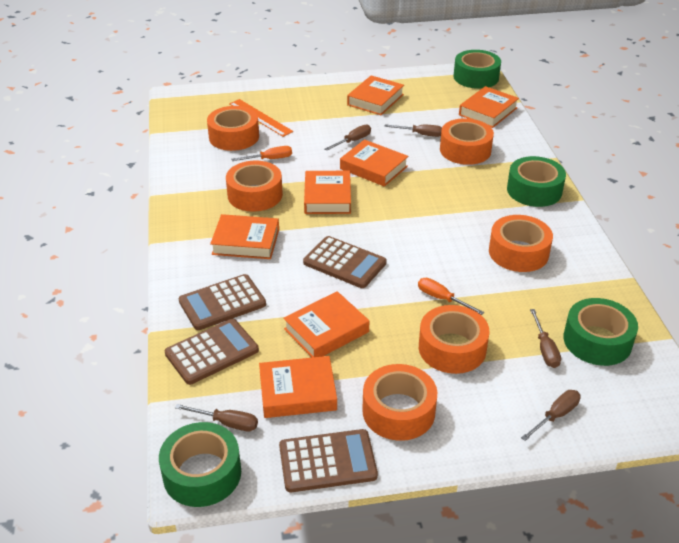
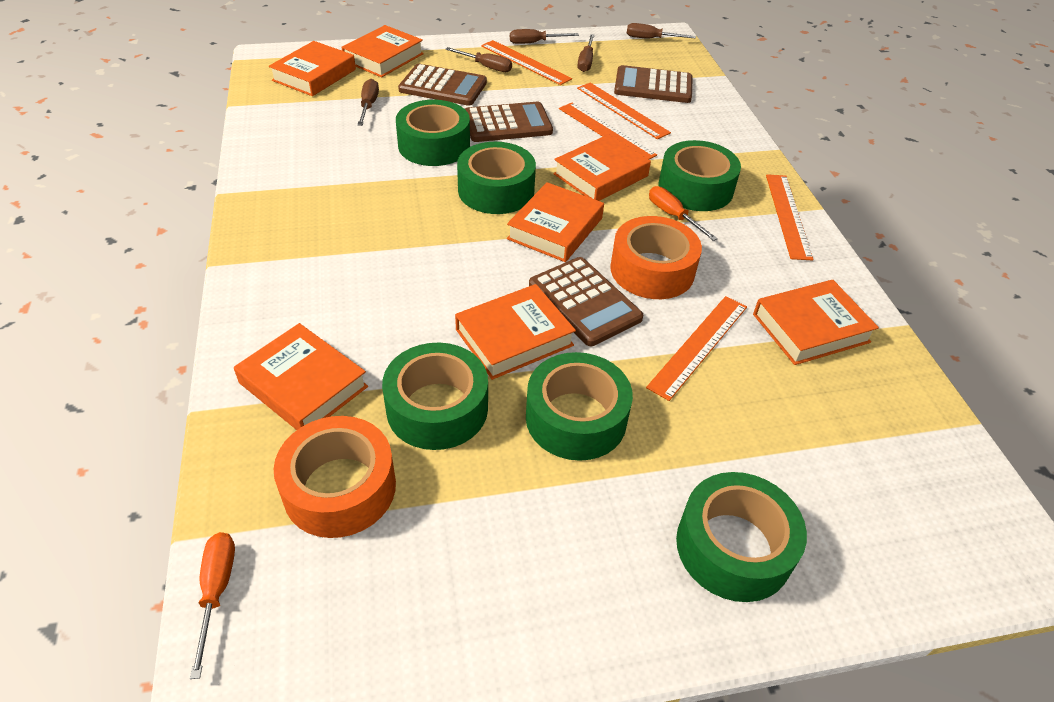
green tape: 4 -> 6
orange ruler: 1 -> 5
orange tape: 6 -> 2

